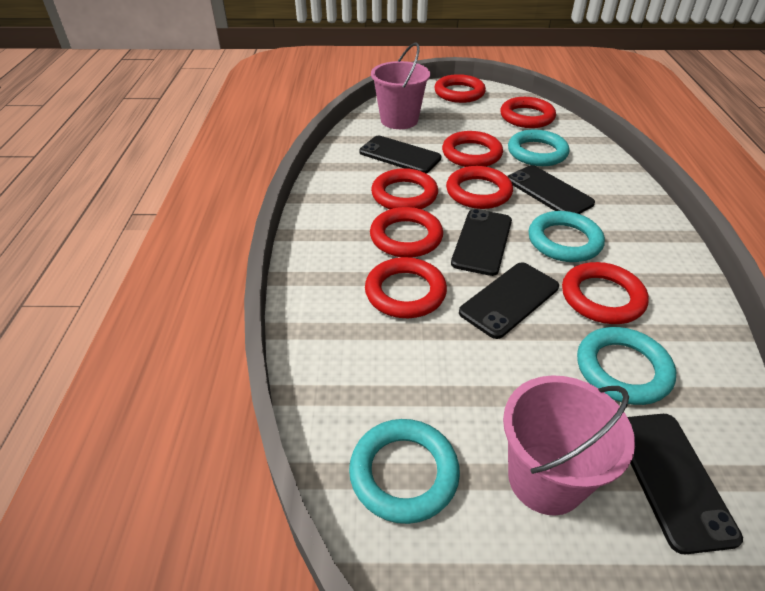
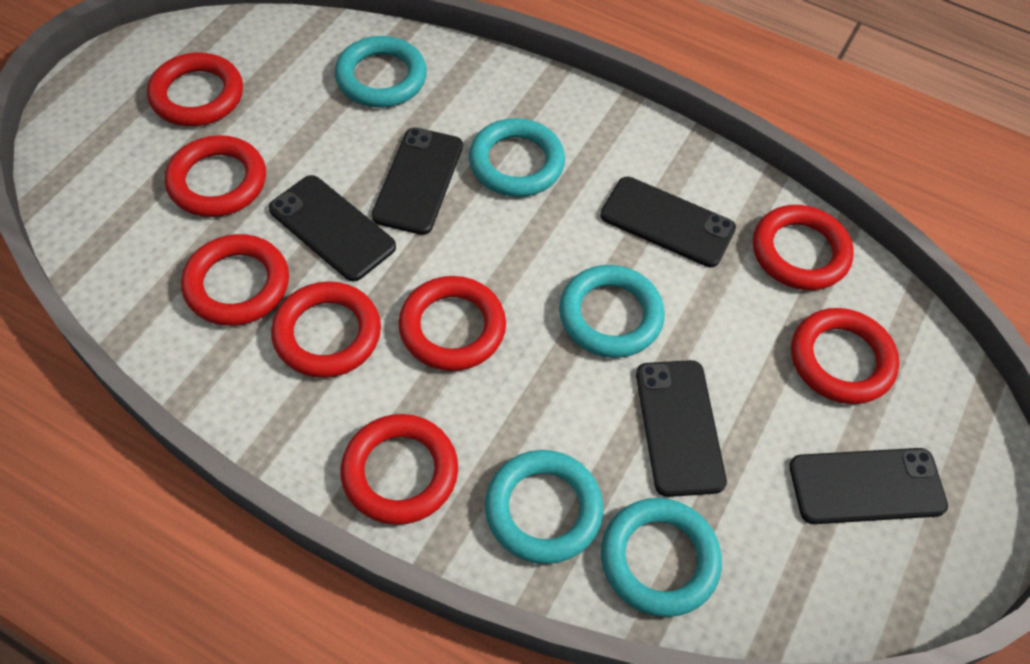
pink bucket: 2 -> 0
turquoise ring: 4 -> 5

